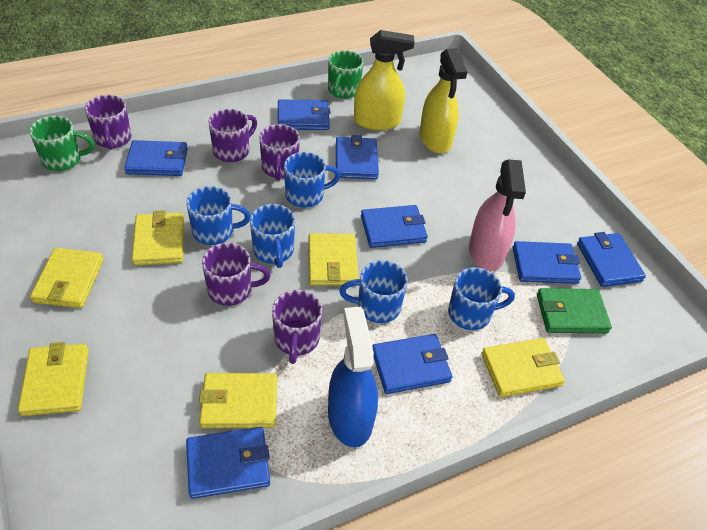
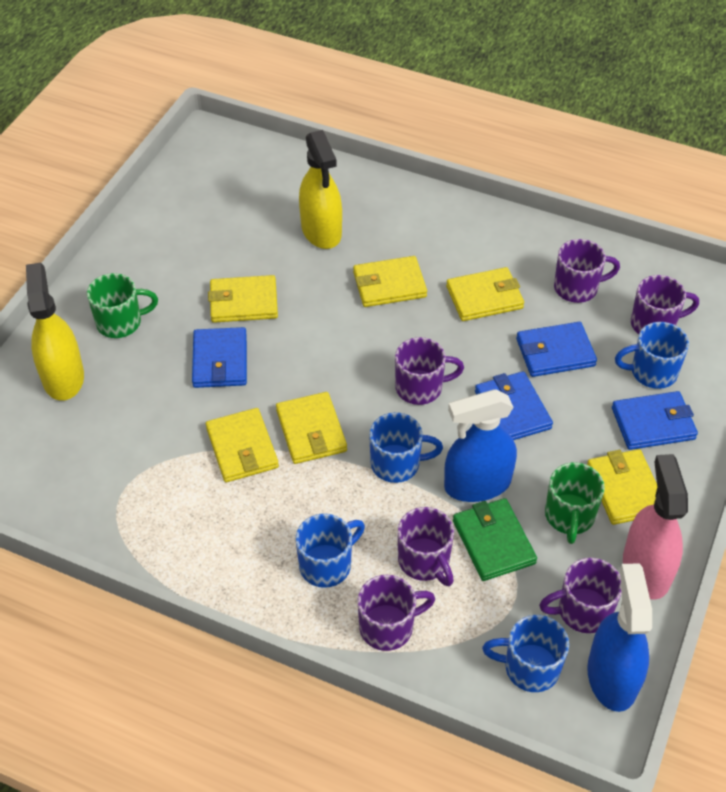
blue mug: 5 -> 4
blue spray bottle: 1 -> 2
blue wallet: 8 -> 4
purple mug: 5 -> 6

